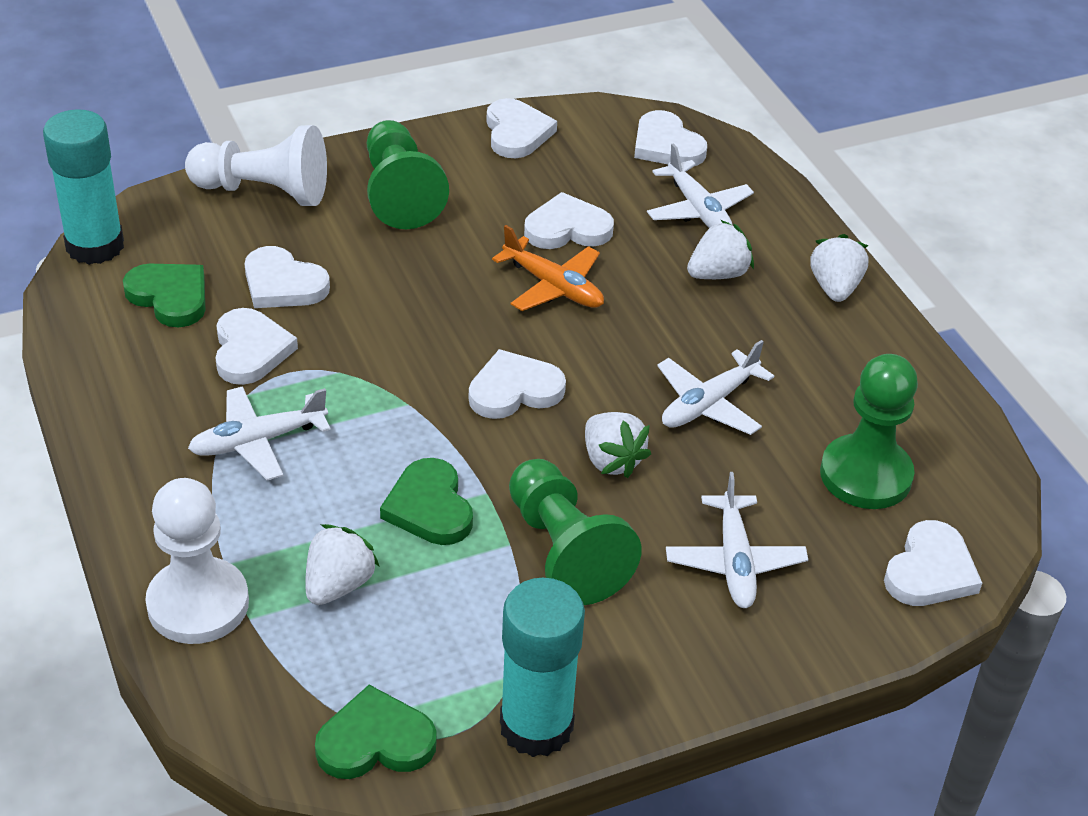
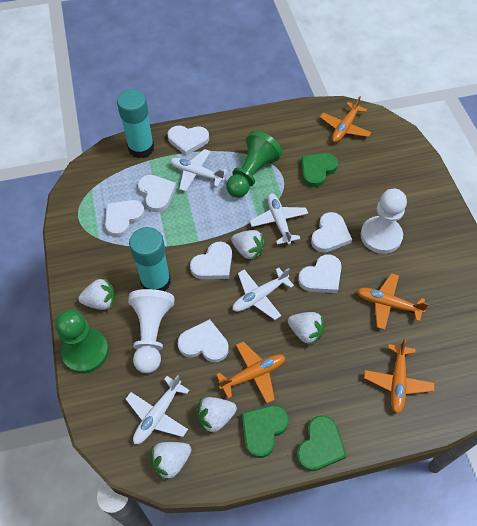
green pawn: 3 -> 2
orange plane: 1 -> 4
white strawberry: 4 -> 5

